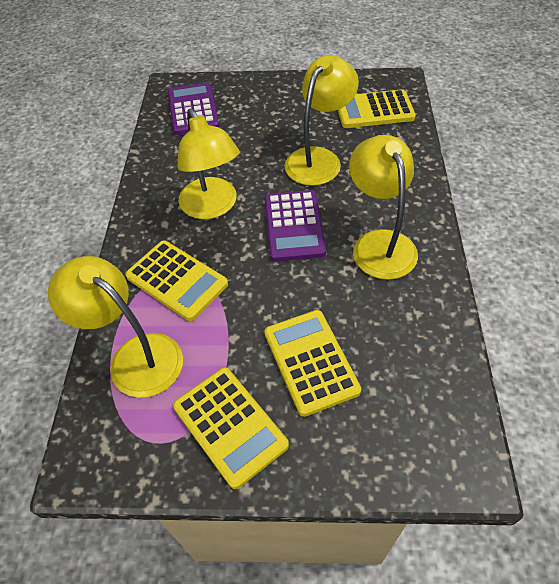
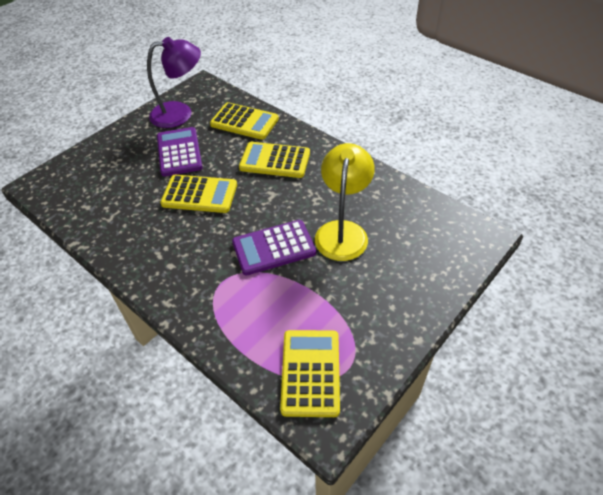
purple lamp: 0 -> 1
yellow lamp: 4 -> 1

